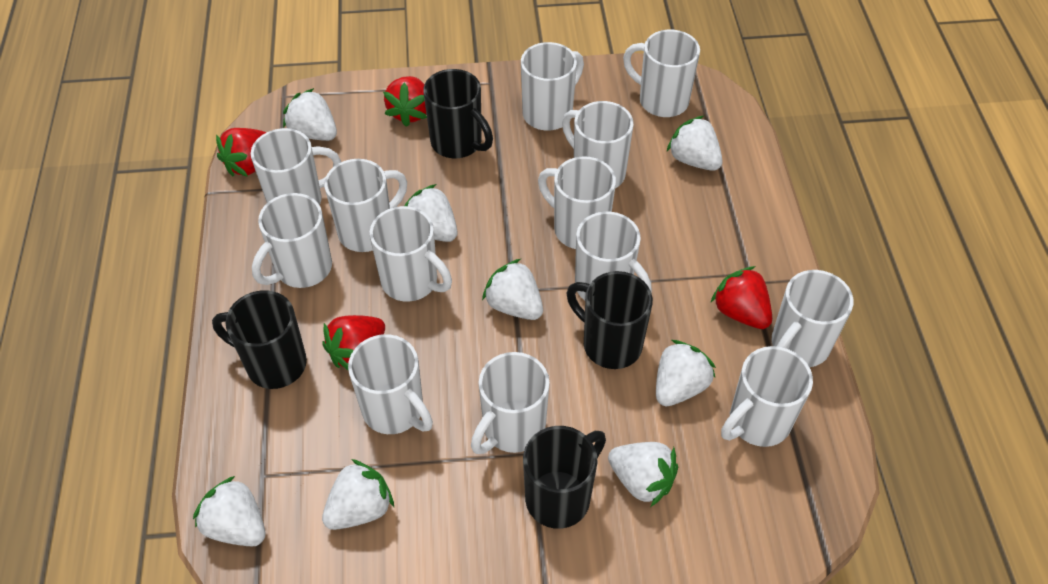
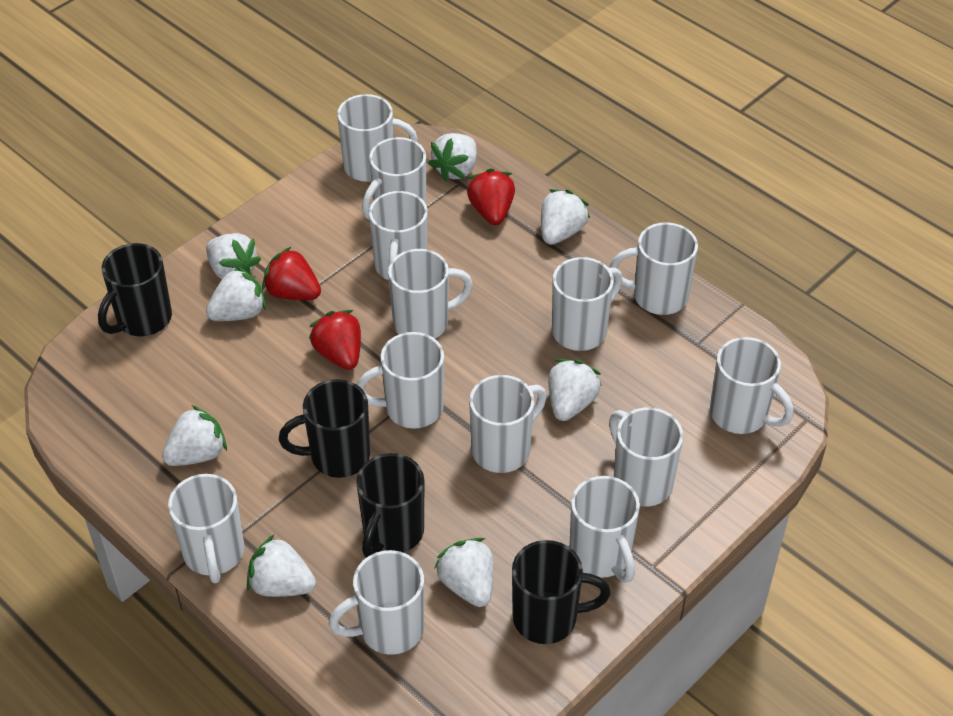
red strawberry: 4 -> 3

